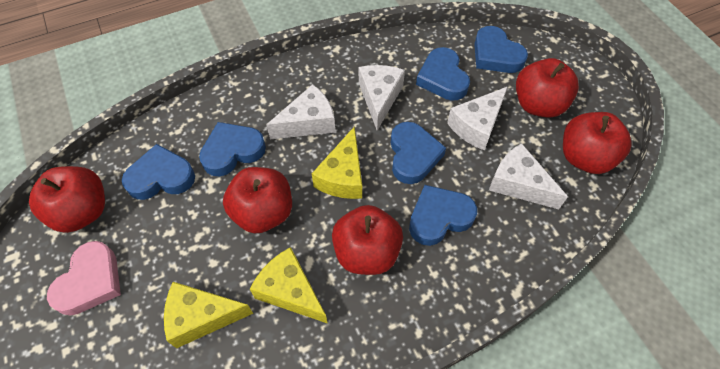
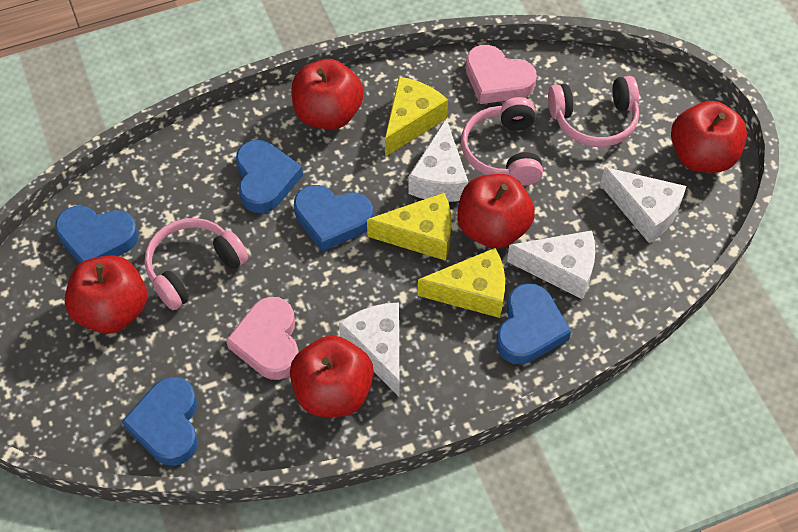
blue heart: 6 -> 5
pink headphones: 0 -> 3
pink heart: 1 -> 2

